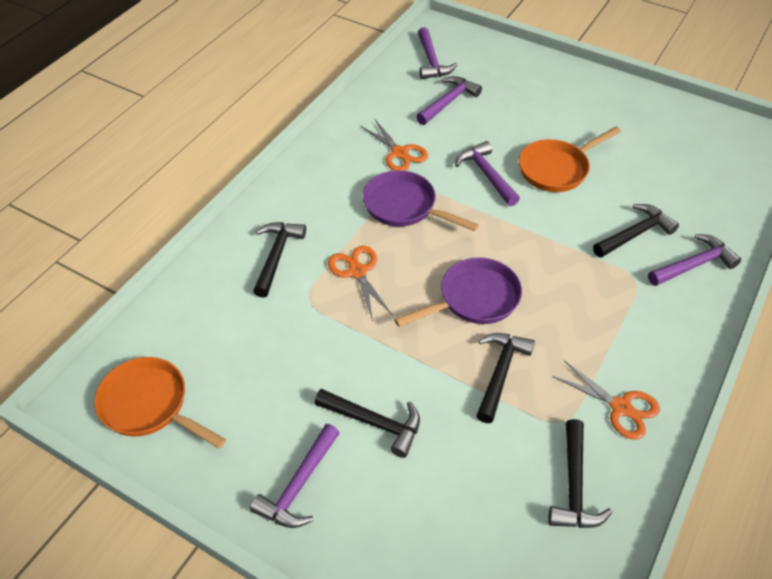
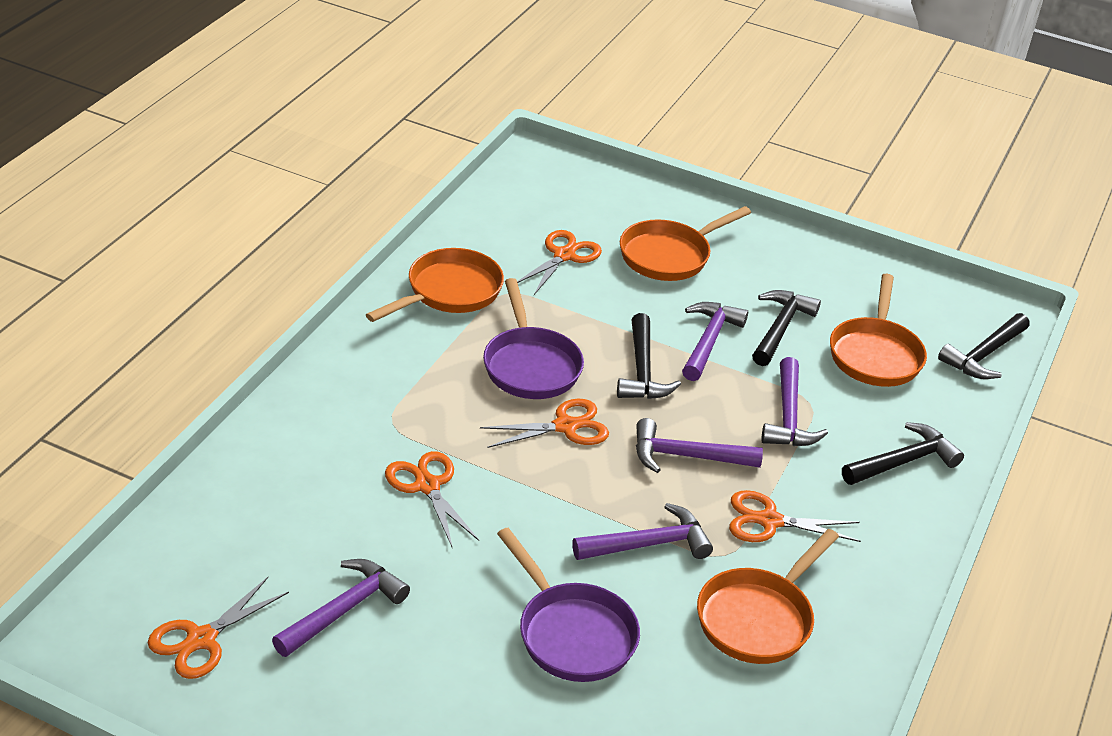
black hammer: 5 -> 4
orange pan: 2 -> 4
orange scissors: 3 -> 5

